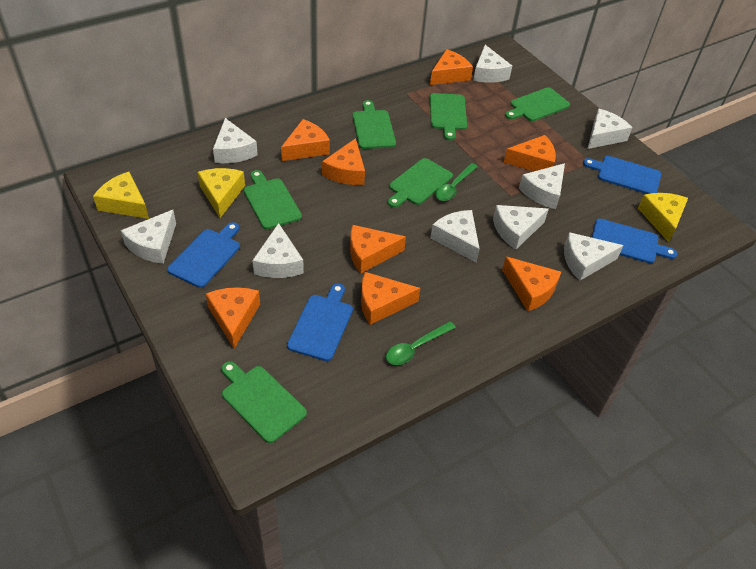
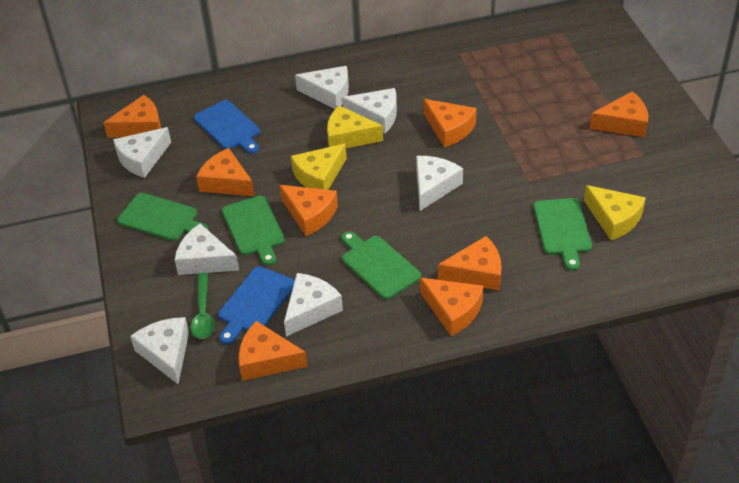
blue cutting board: 4 -> 2
green cutting board: 6 -> 4
green spoon: 2 -> 1
white cheese: 9 -> 7

